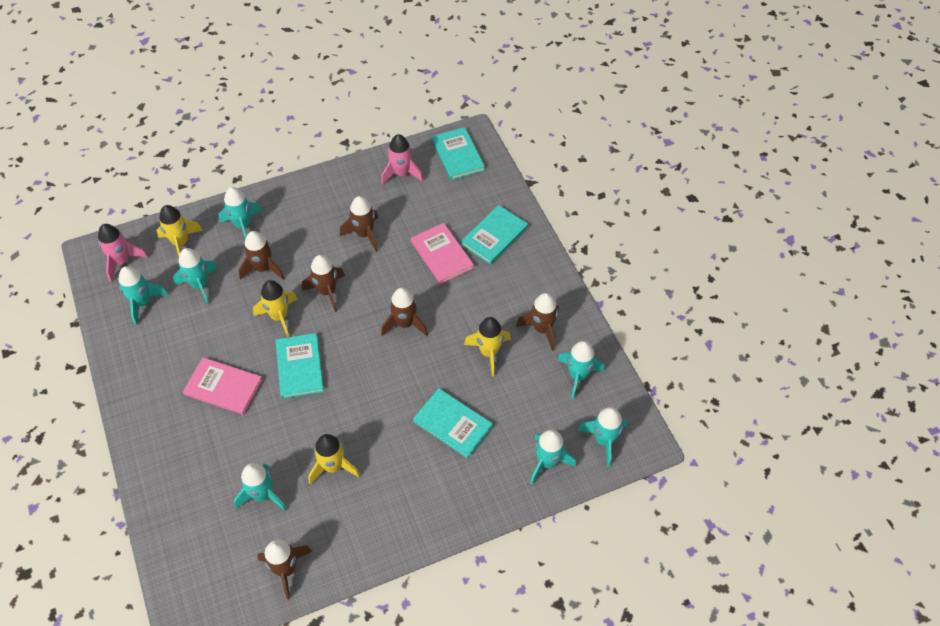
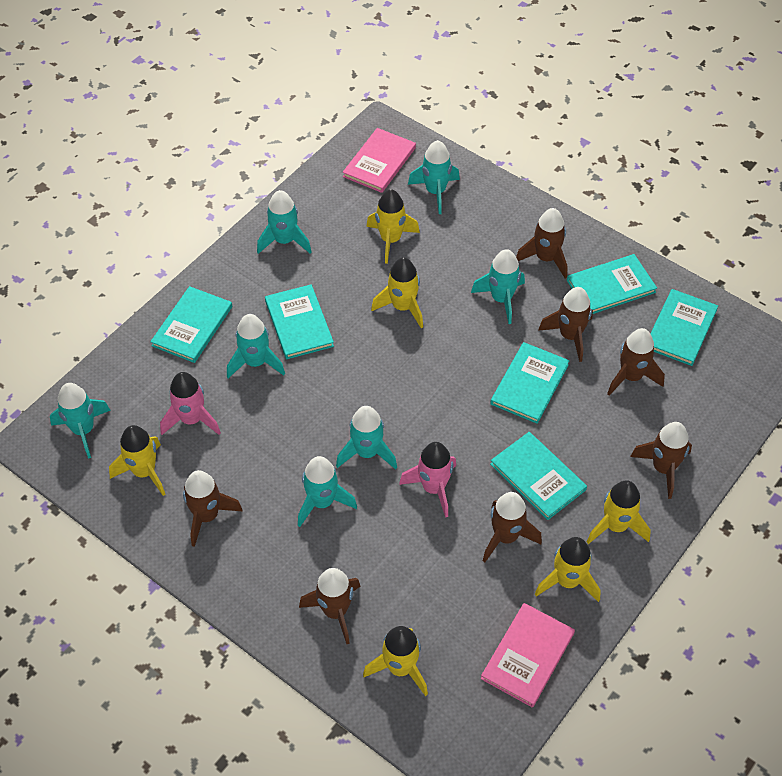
brown rocket: 6 -> 7
turquoise book: 4 -> 6
yellow rocket: 4 -> 6

